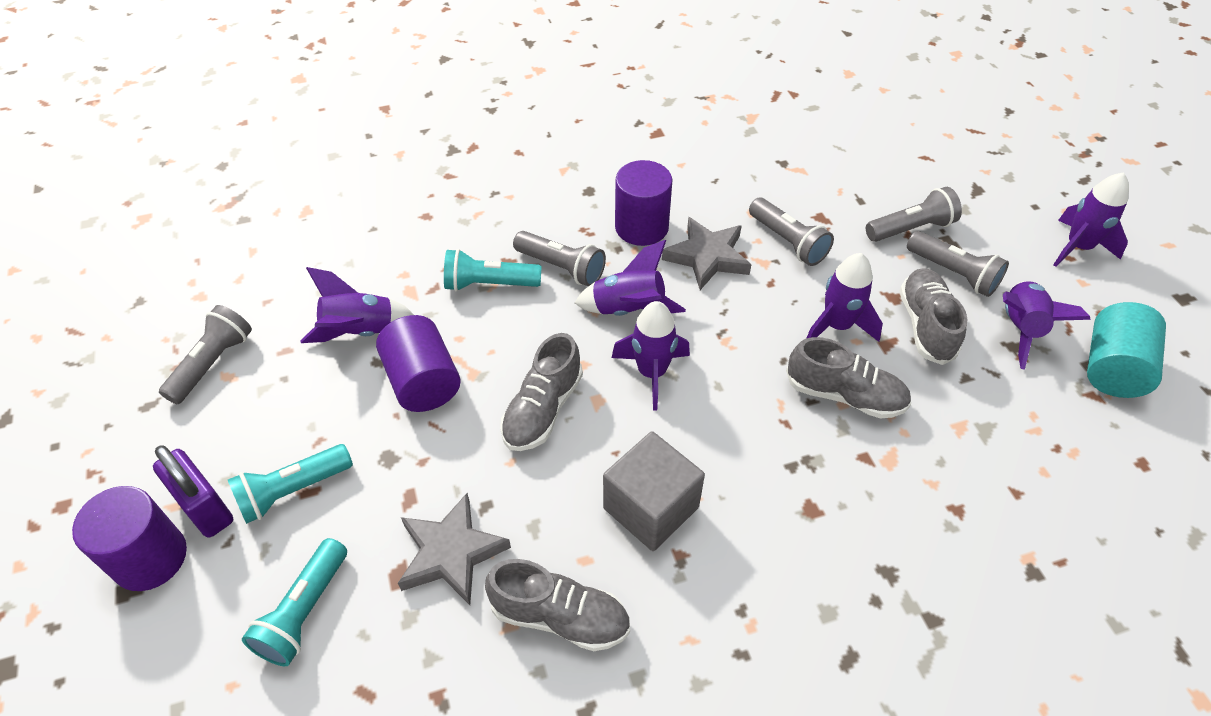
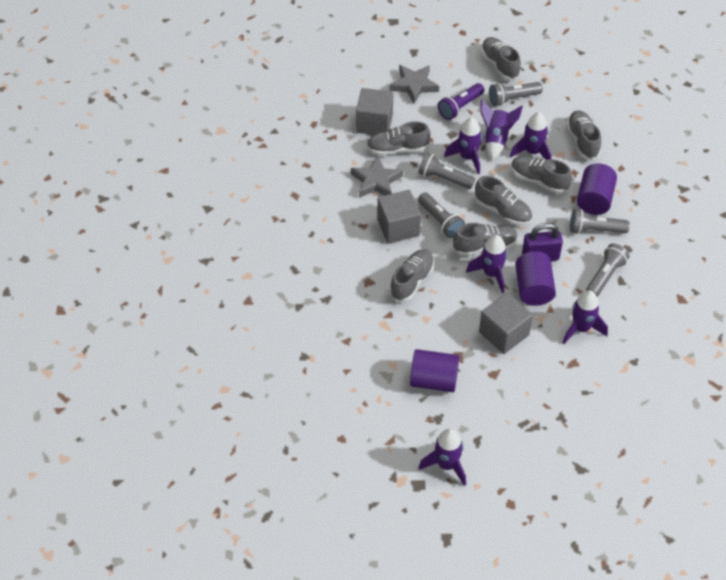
grey cube: 1 -> 3
grey shoe: 4 -> 7
purple flashlight: 0 -> 1
turquoise cylinder: 1 -> 0
turquoise flashlight: 3 -> 0

